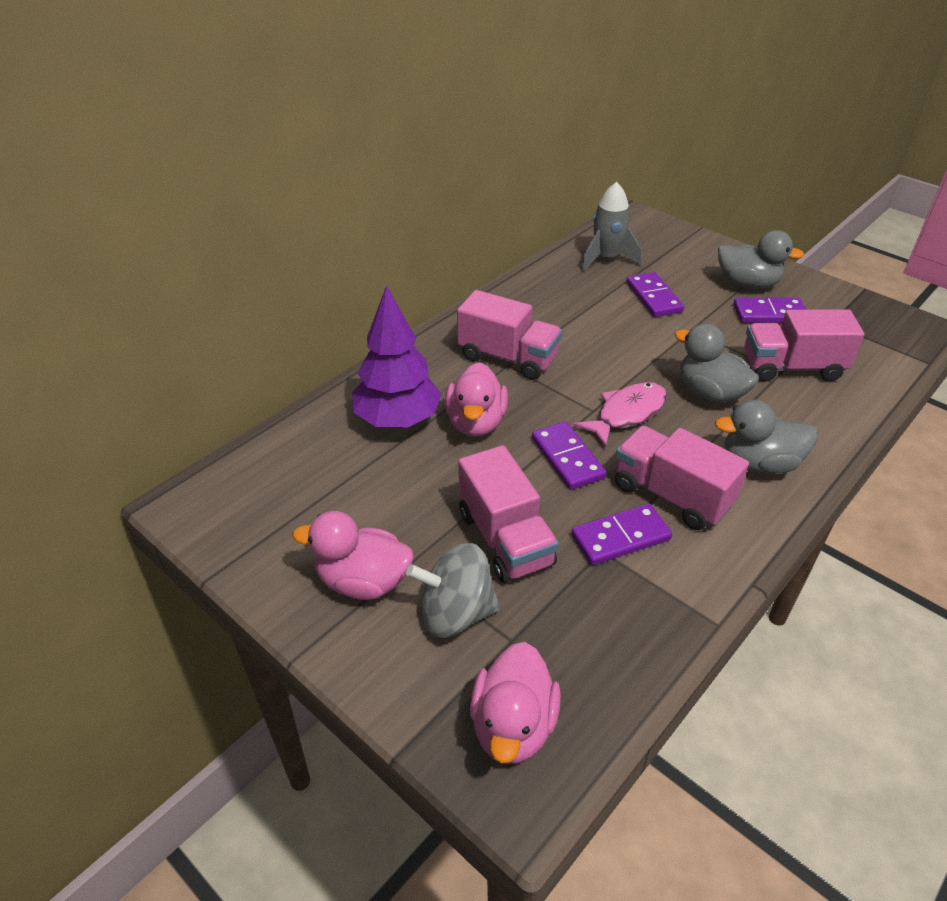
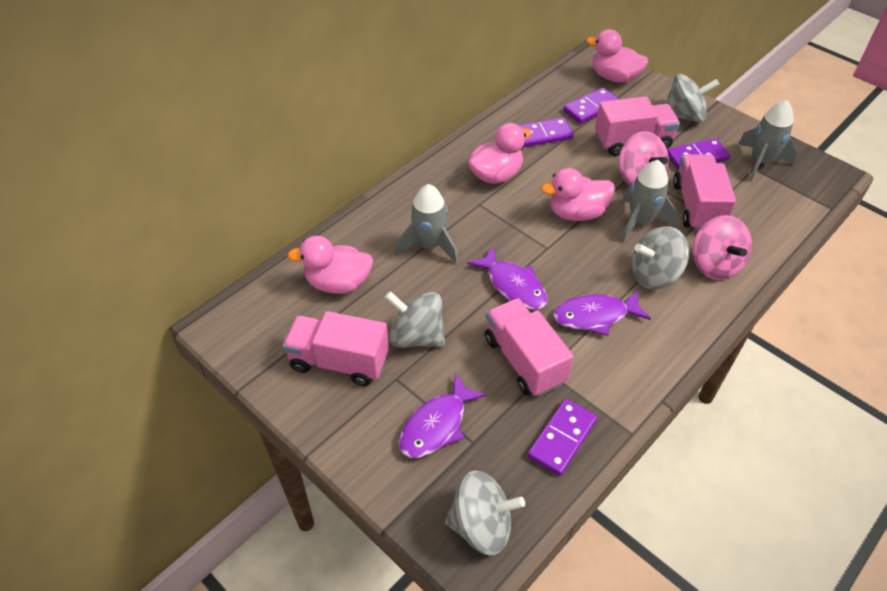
grey duck: 3 -> 0
grey rocket: 1 -> 3
grey spinning top: 1 -> 4
pink duck: 3 -> 4
pink fish: 1 -> 0
pink spinning top: 0 -> 2
purple fish: 0 -> 3
purple tree: 1 -> 0

